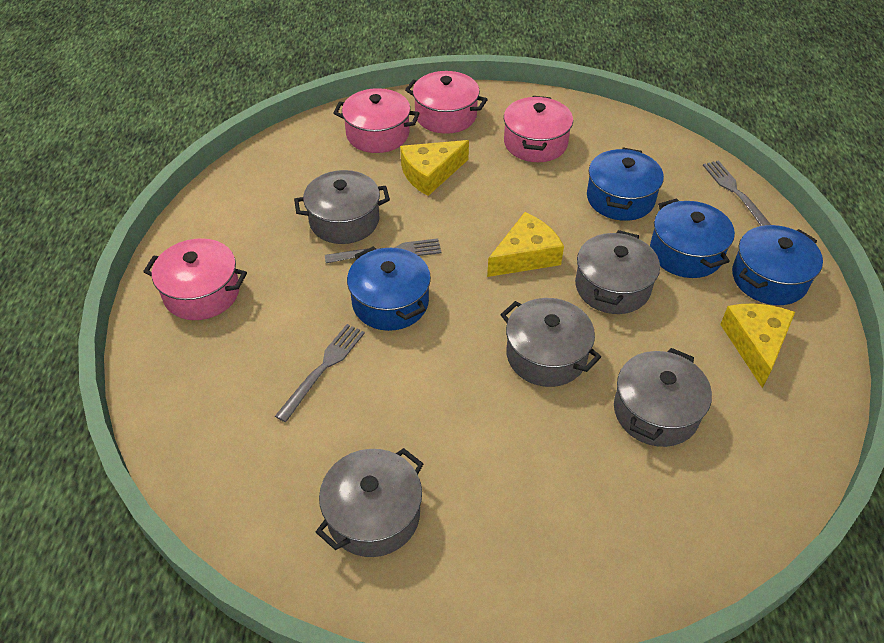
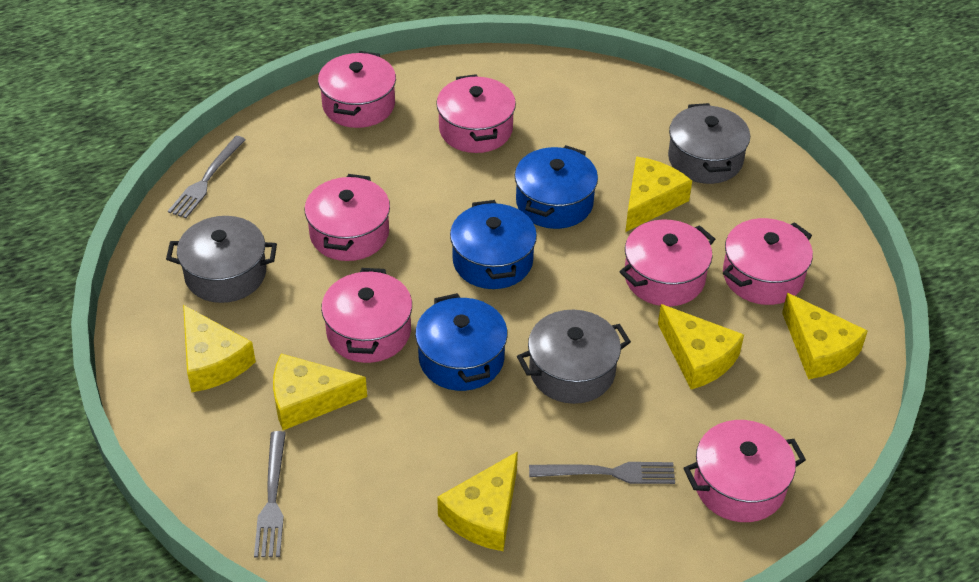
blue pot: 4 -> 3
grey pot: 5 -> 3
pink pot: 4 -> 7
yellow cheese: 3 -> 6

